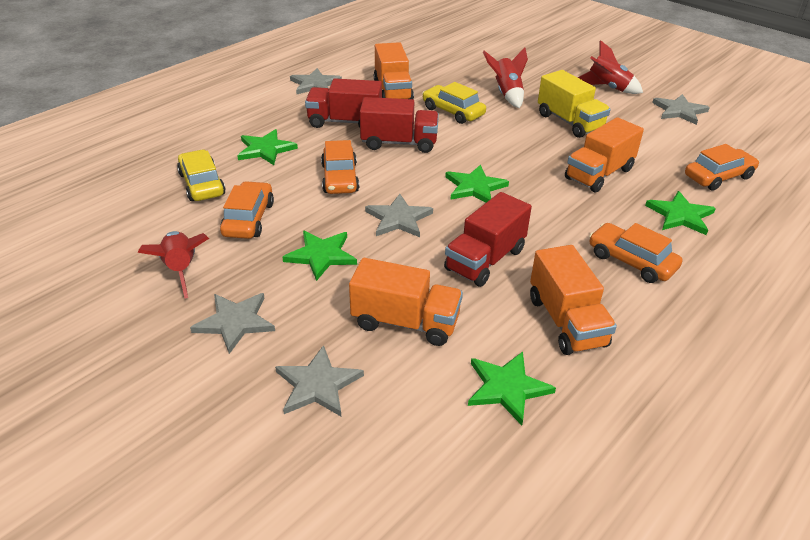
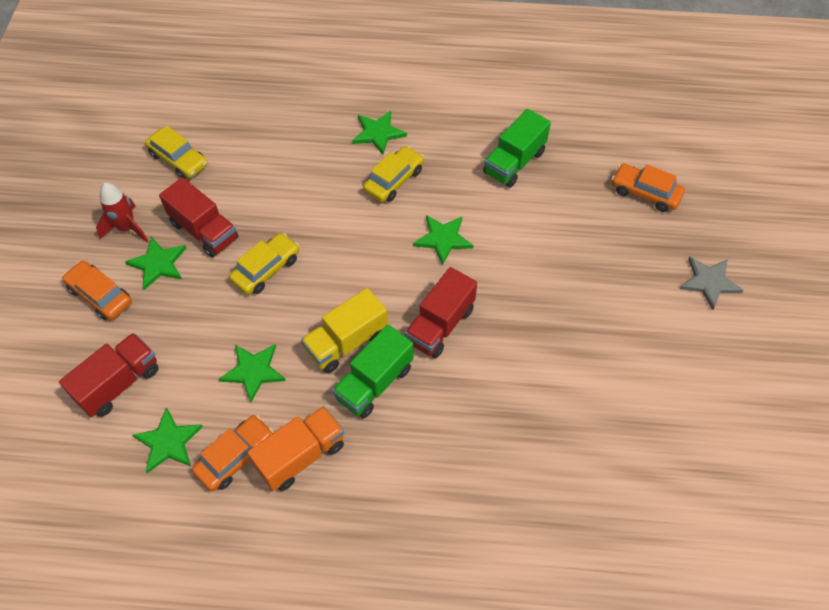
green truck: 0 -> 2
grey star: 5 -> 1
orange car: 4 -> 3
orange truck: 4 -> 1
red rocket: 3 -> 1
yellow car: 2 -> 3

